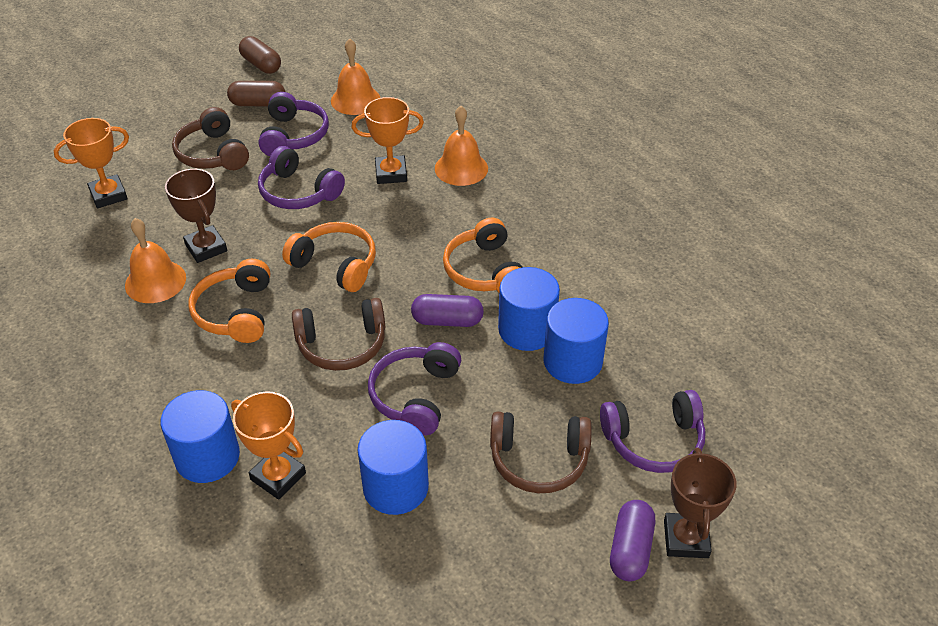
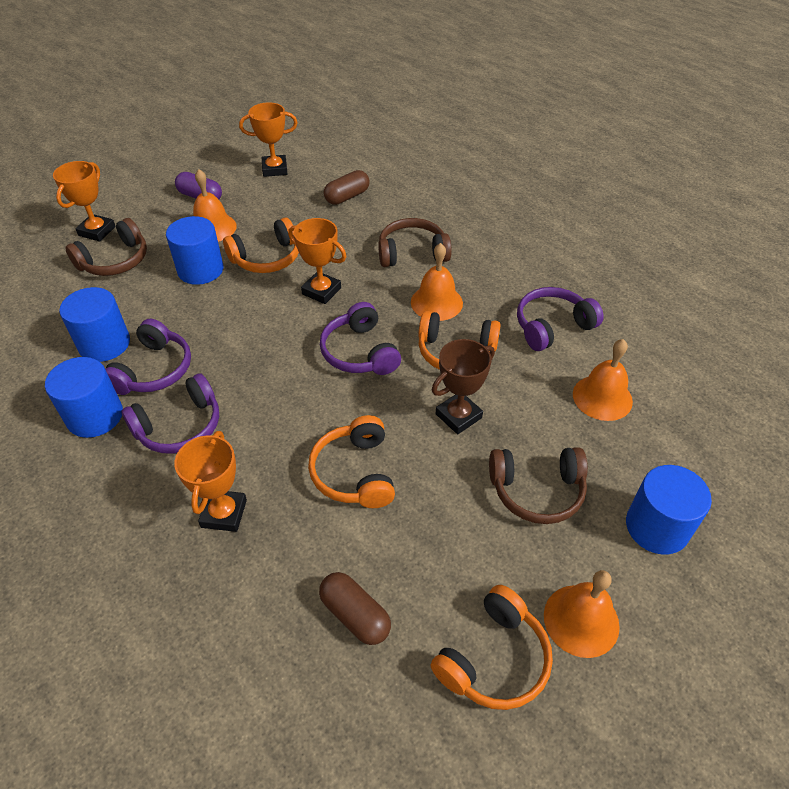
brown trophy: 2 -> 1
orange bell: 3 -> 4
orange headphones: 3 -> 4
orange trophy: 3 -> 4
purple capsule: 2 -> 1

